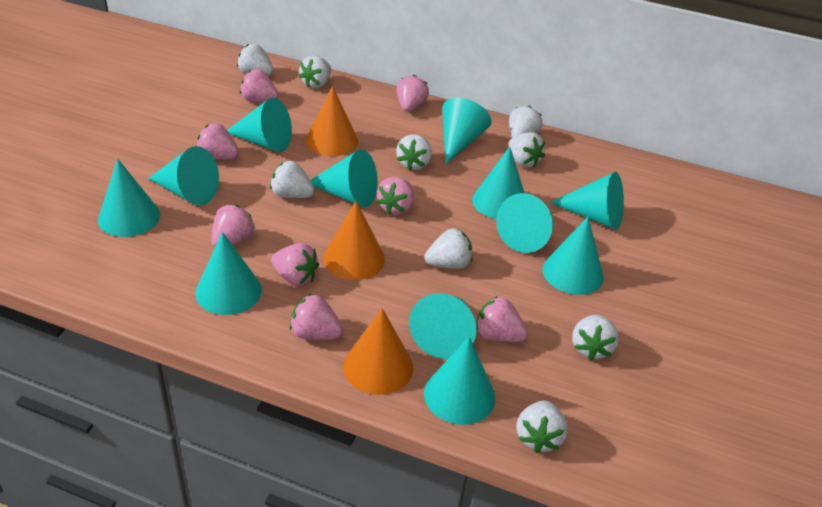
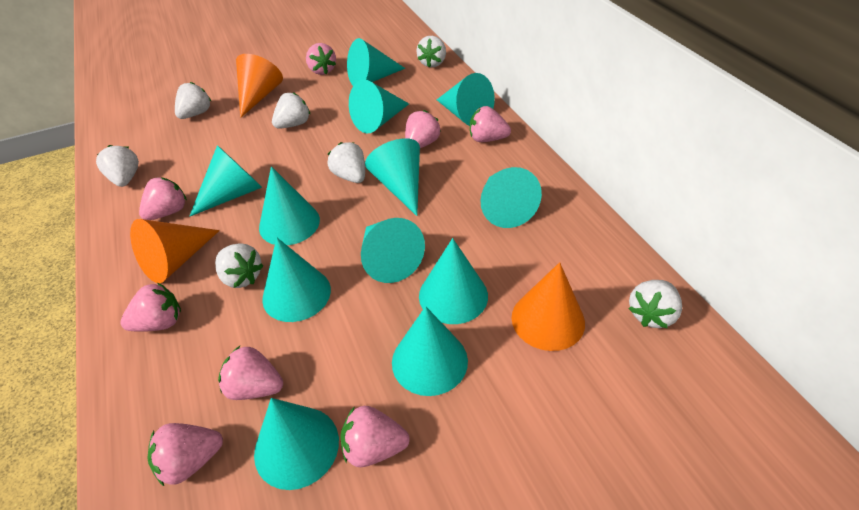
white strawberry: 9 -> 7

